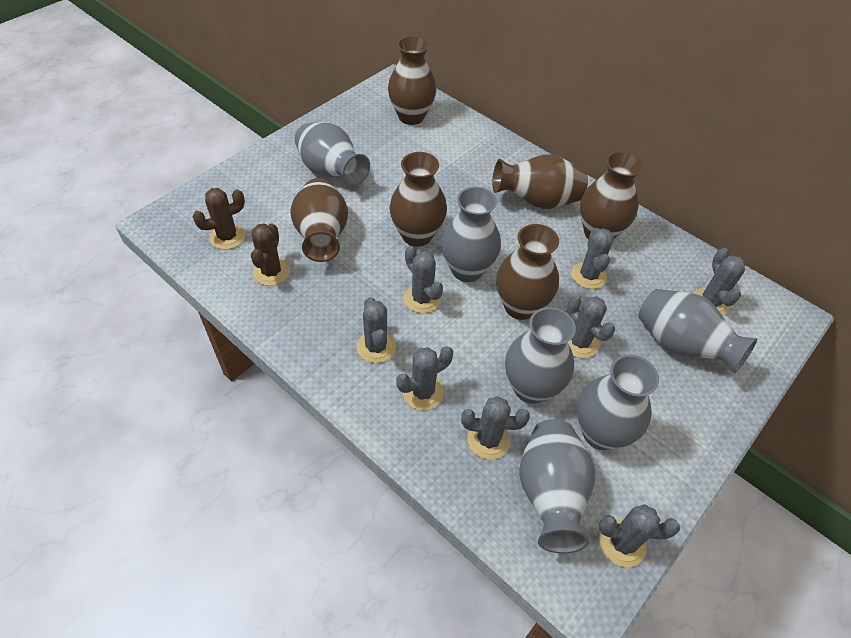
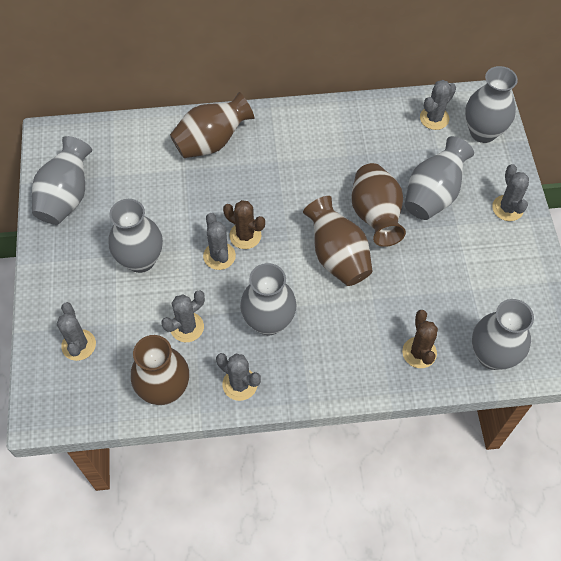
brown vase: 6 -> 4
grey cactus: 8 -> 6

